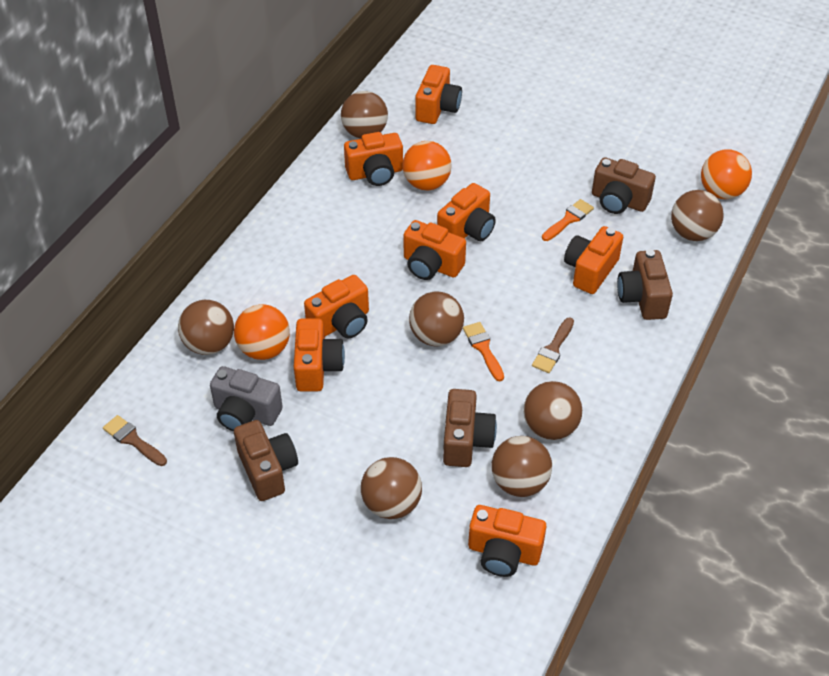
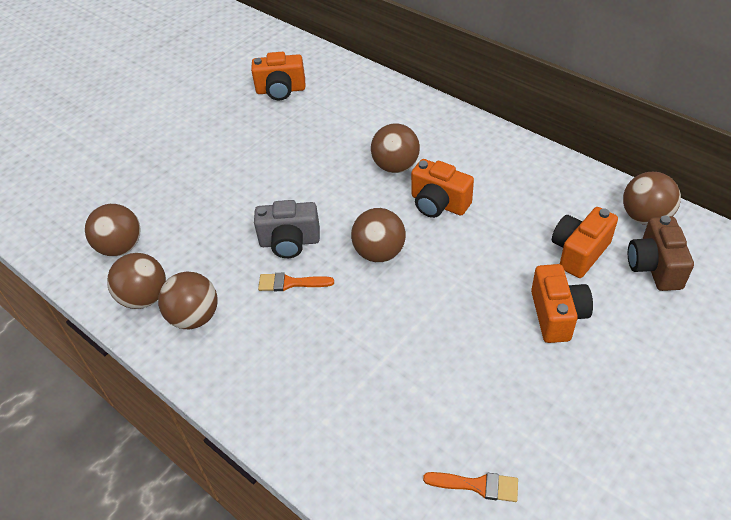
brown ball: 7 -> 6
brown brush: 2 -> 0
brown camera: 4 -> 1
orange ball: 3 -> 0
orange camera: 8 -> 4

